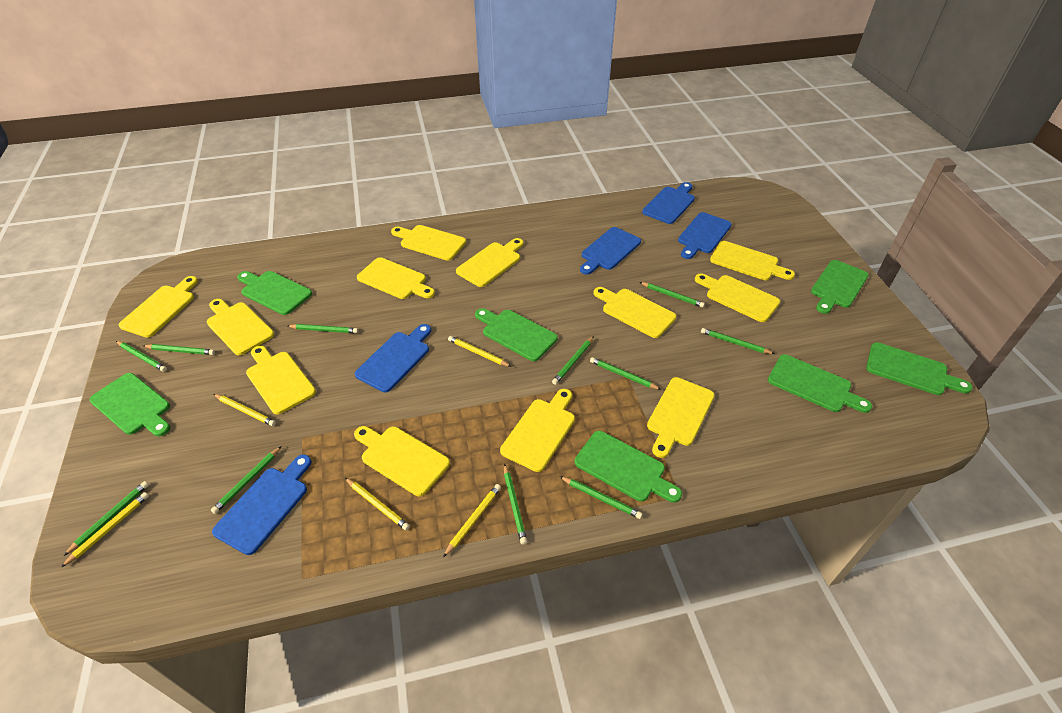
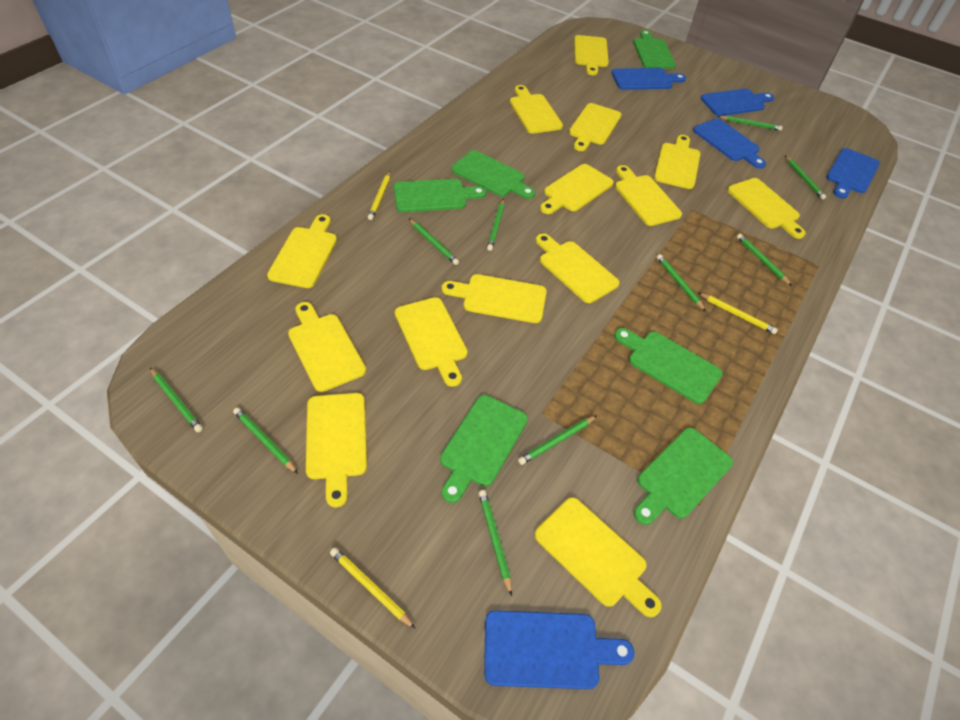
green cutting board: 7 -> 6
green pencil: 11 -> 10
yellow cutting board: 12 -> 14
yellow pencil: 5 -> 3

